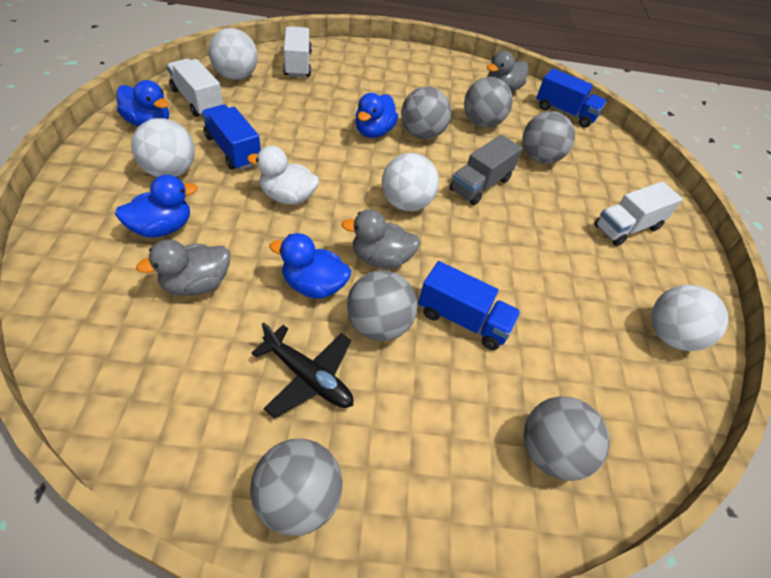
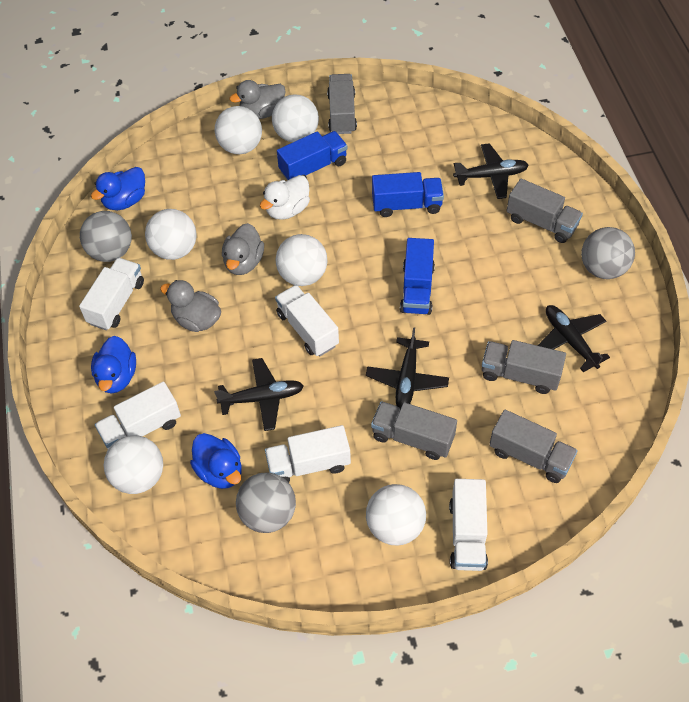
black plane: 1 -> 4
blue duck: 4 -> 3
grey ball: 6 -> 3
grey truck: 1 -> 5
white ball: 4 -> 6
white truck: 3 -> 5

